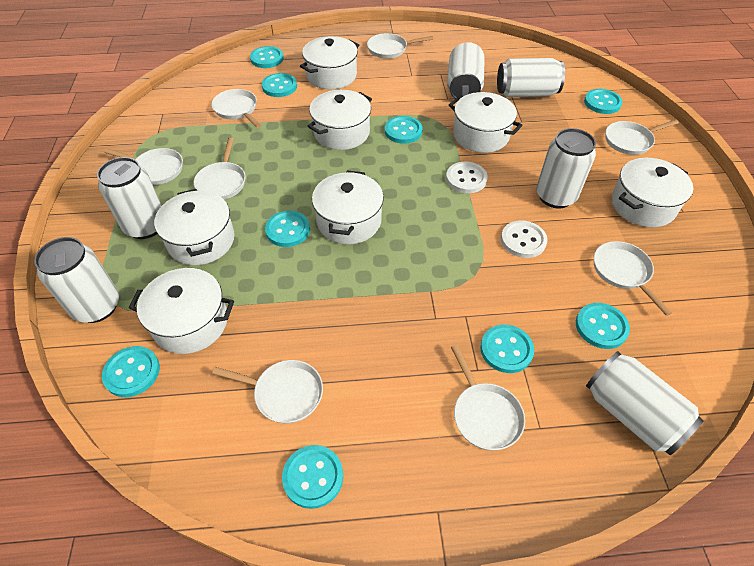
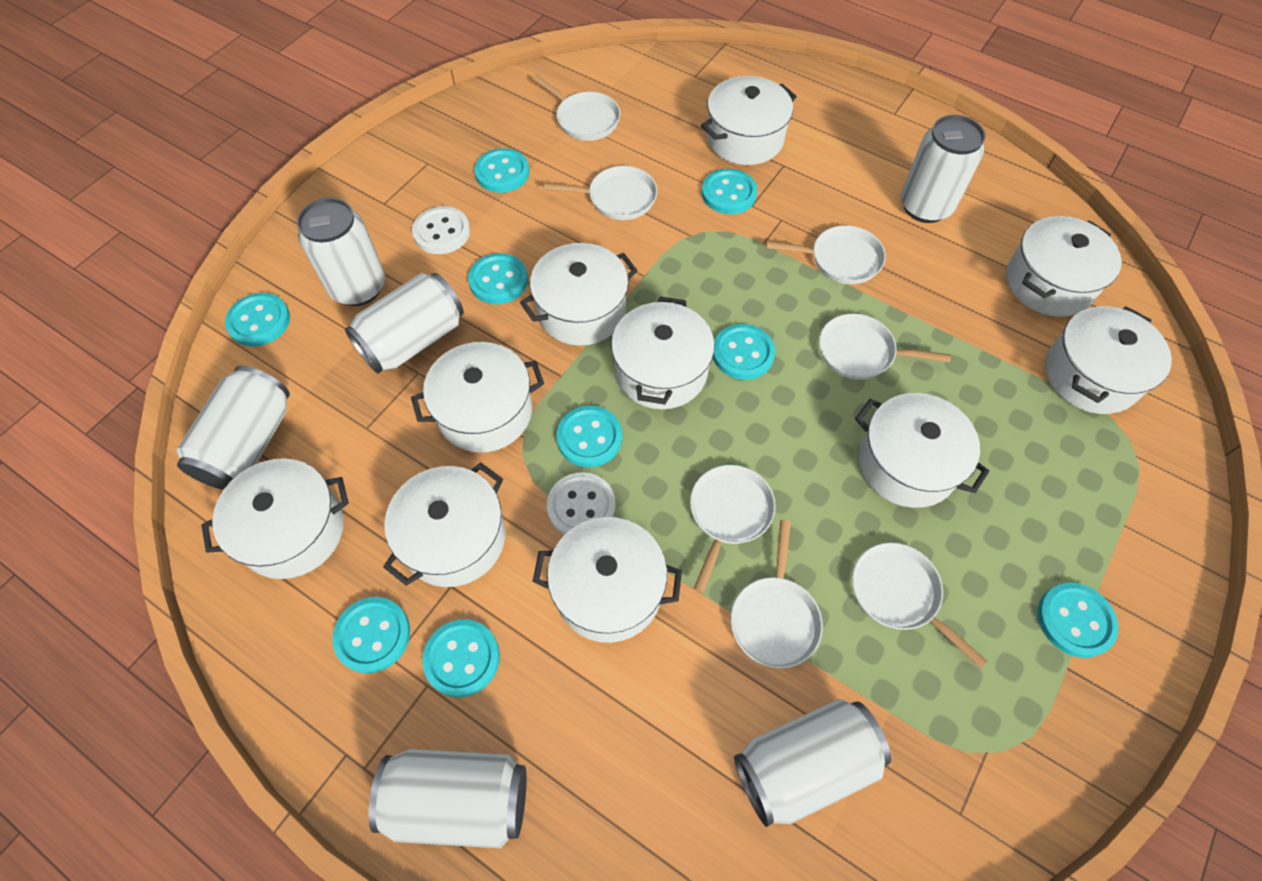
white pan: 8 -> 7
white pot: 7 -> 10

